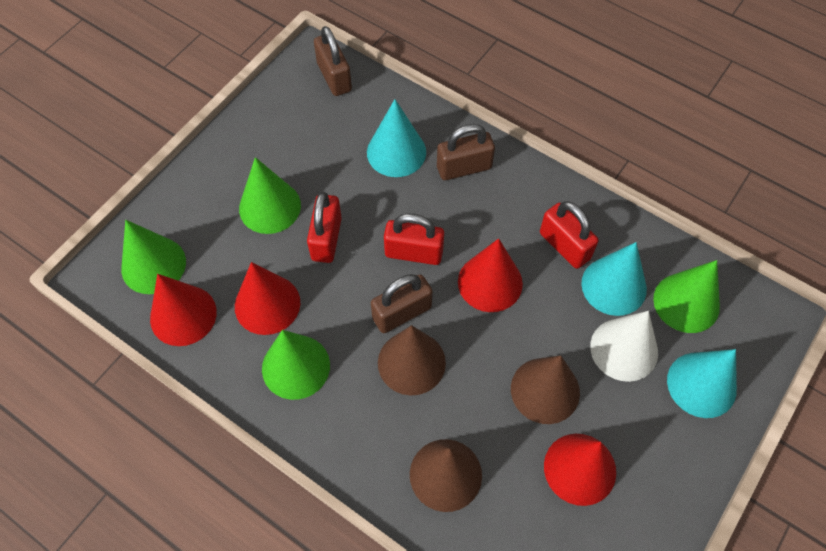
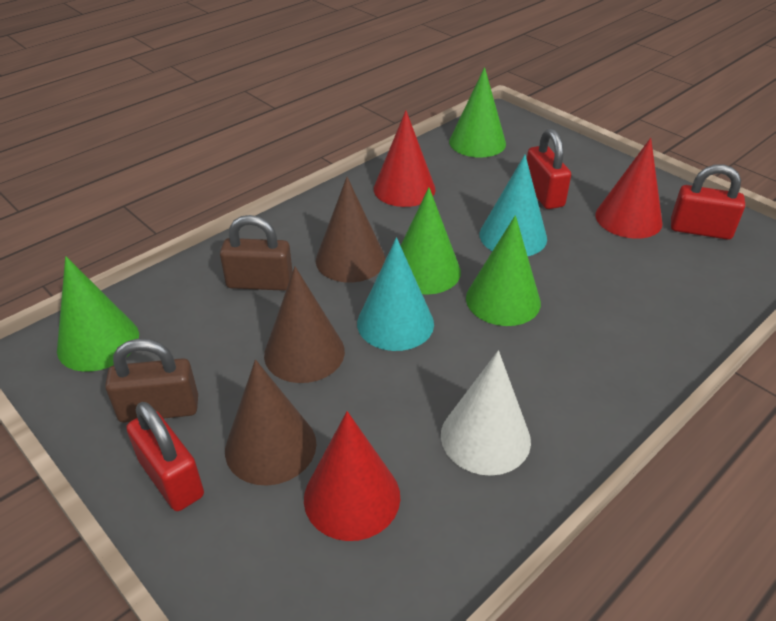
brown padlock: 3 -> 2
red cone: 4 -> 3
turquoise cone: 3 -> 2

